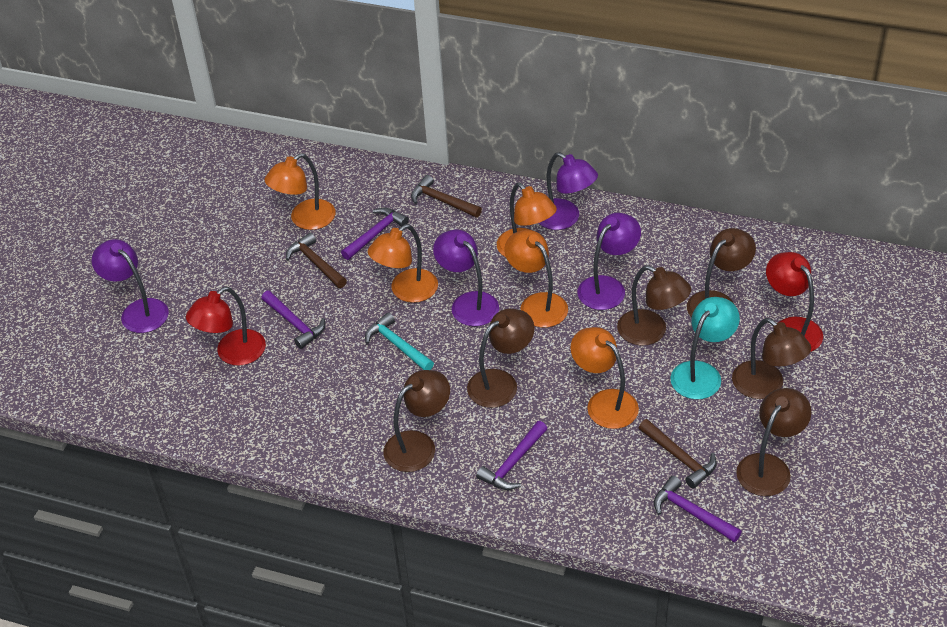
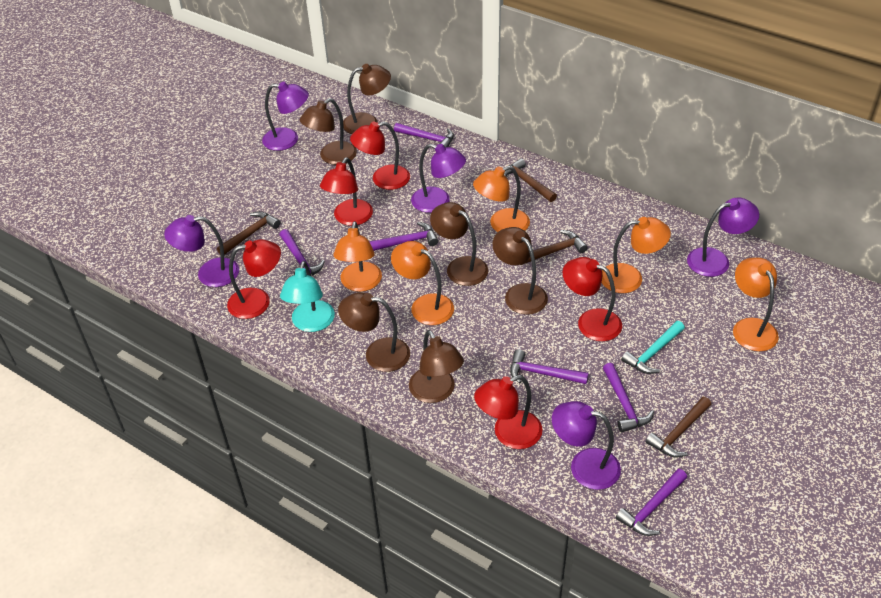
brown hammer: 3 -> 4
purple hammer: 4 -> 6
purple lamp: 4 -> 5
red lamp: 2 -> 5

